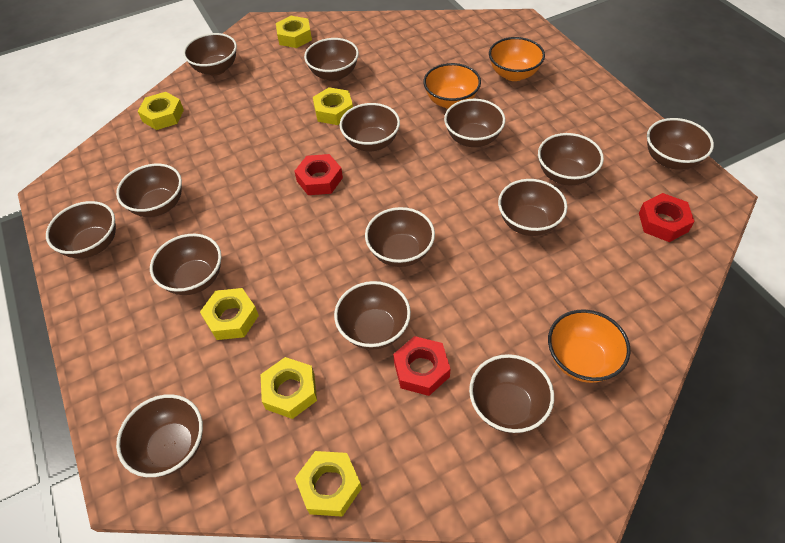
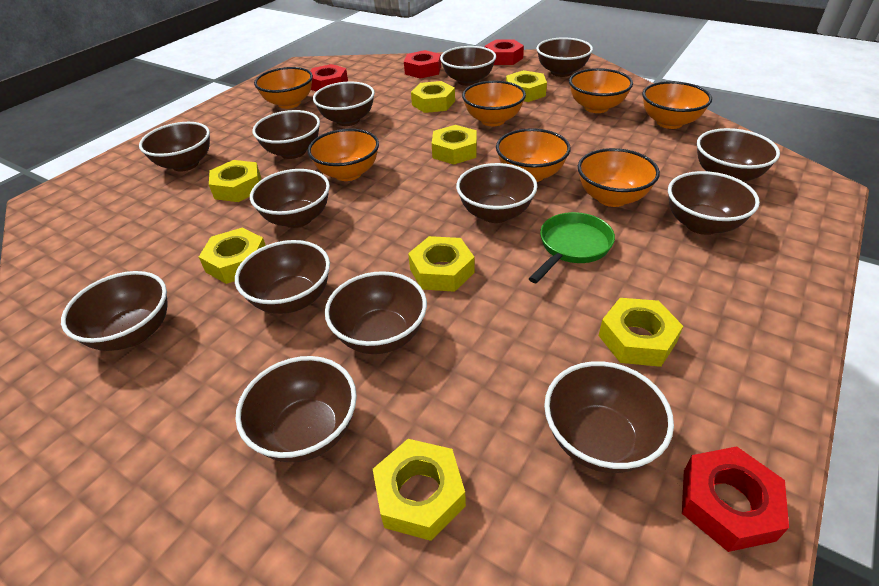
green pan: 0 -> 1
orange bowl: 3 -> 7
red nut: 3 -> 4
yellow nut: 6 -> 8

